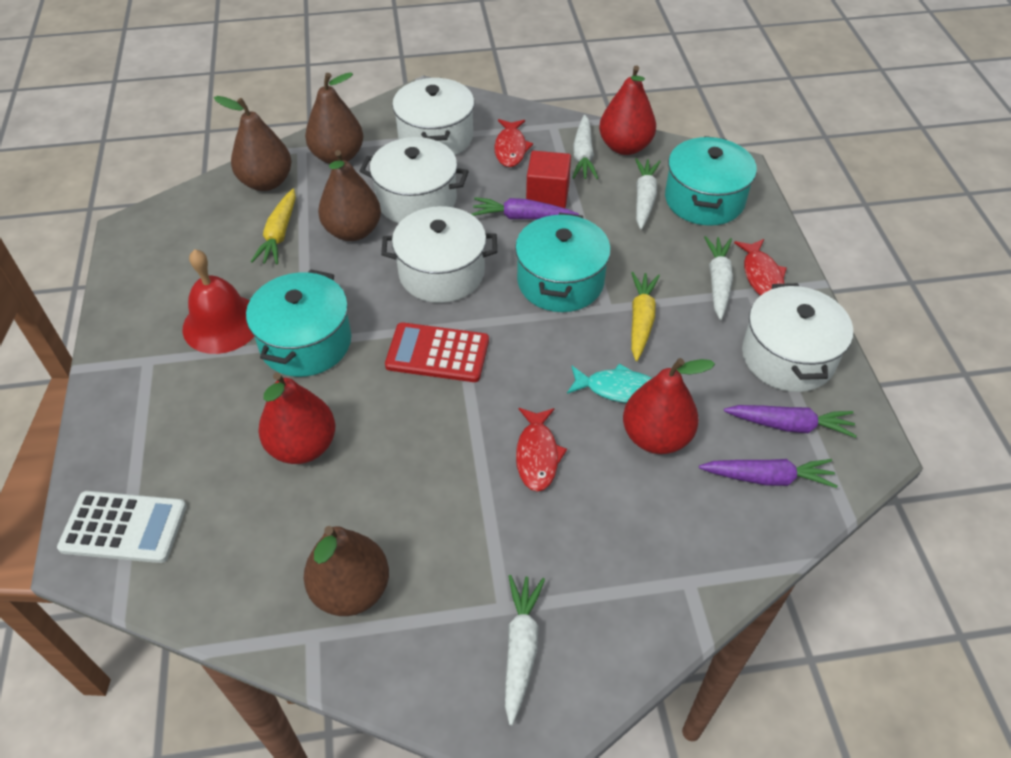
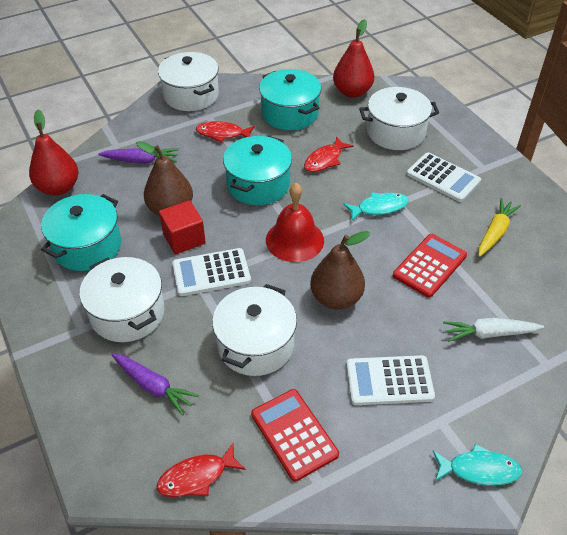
brown pear: 4 -> 2
purple carrot: 3 -> 2
red calculator: 1 -> 2
red pear: 3 -> 2
turquoise fish: 1 -> 2
white calculator: 1 -> 3
white carrot: 4 -> 1
yellow carrot: 2 -> 1

